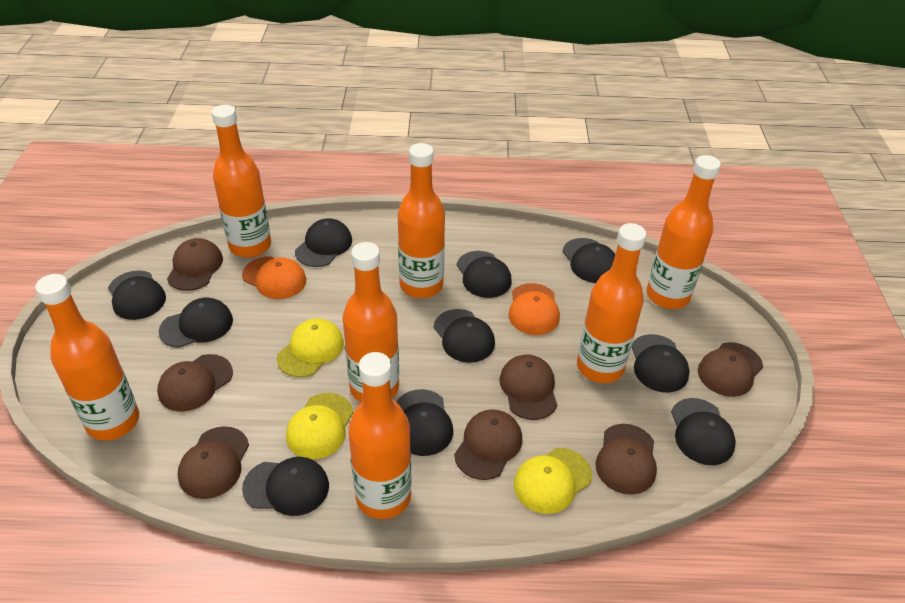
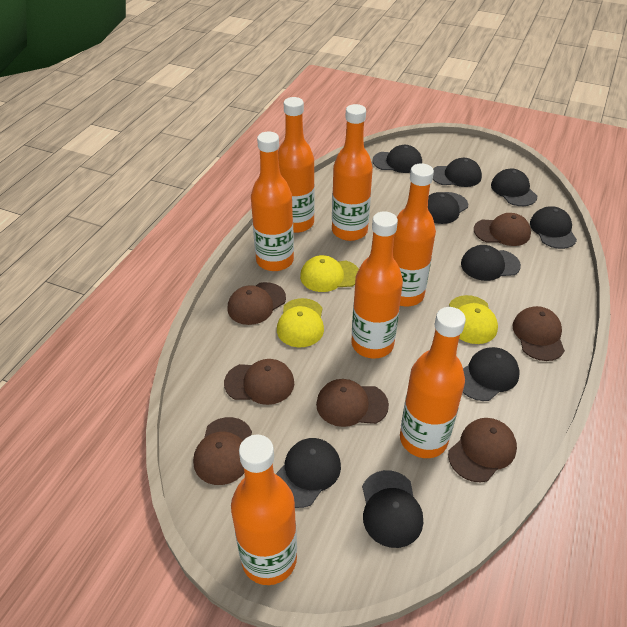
black cap: 10 -> 9
orange cap: 2 -> 0

